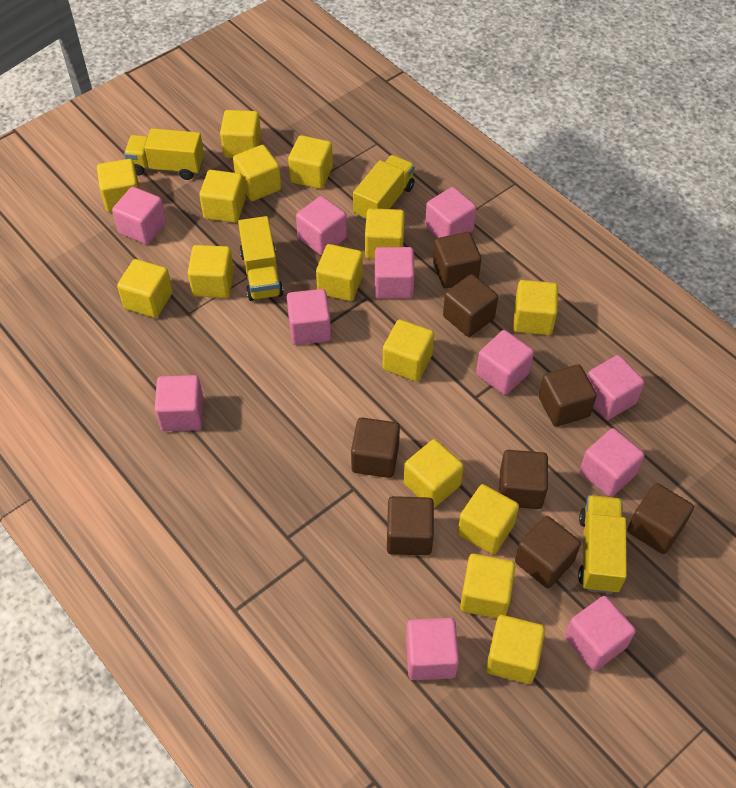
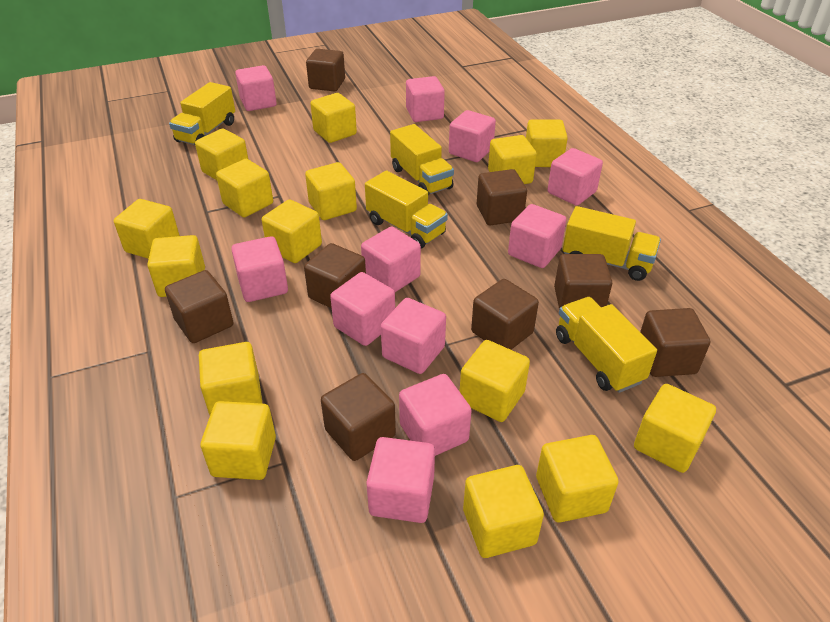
yellow truck: 4 -> 5

